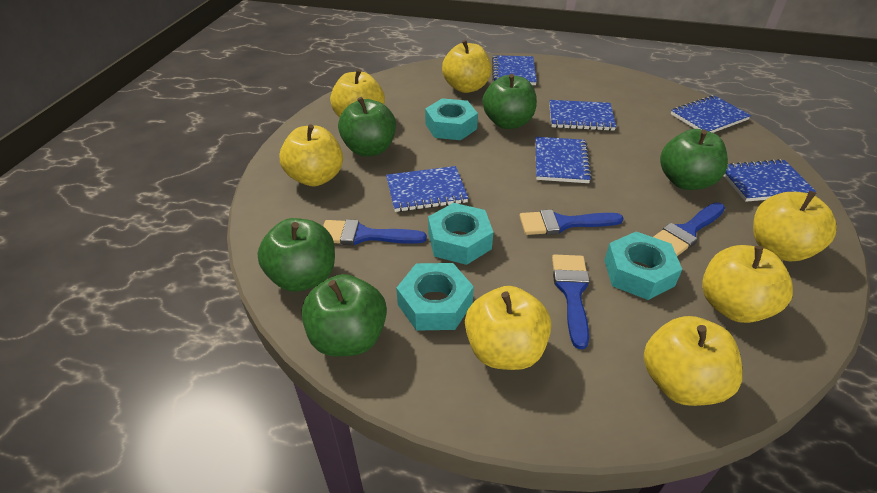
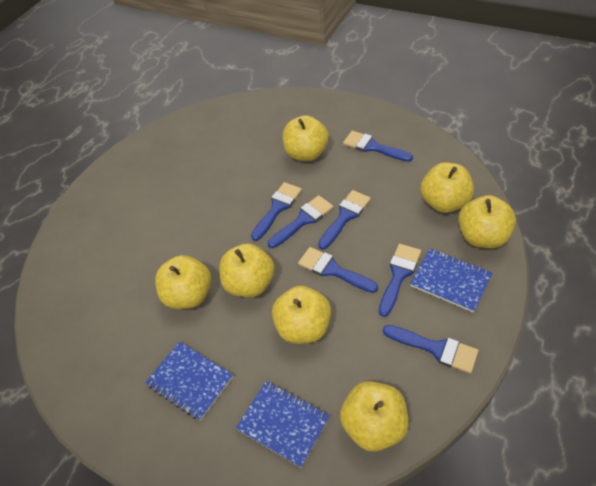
blue brush: 4 -> 7
blue notebook: 6 -> 3
green apple: 5 -> 0
turquoise nut: 4 -> 0

